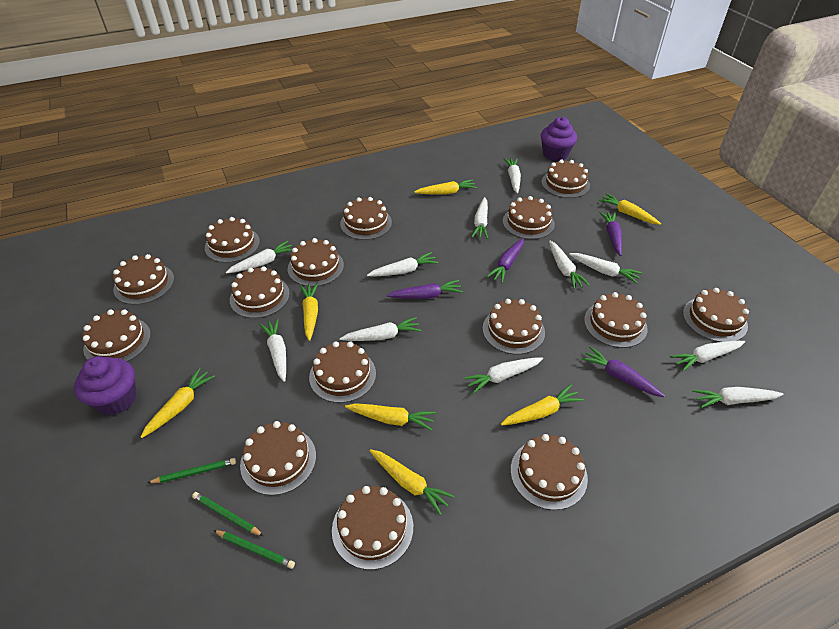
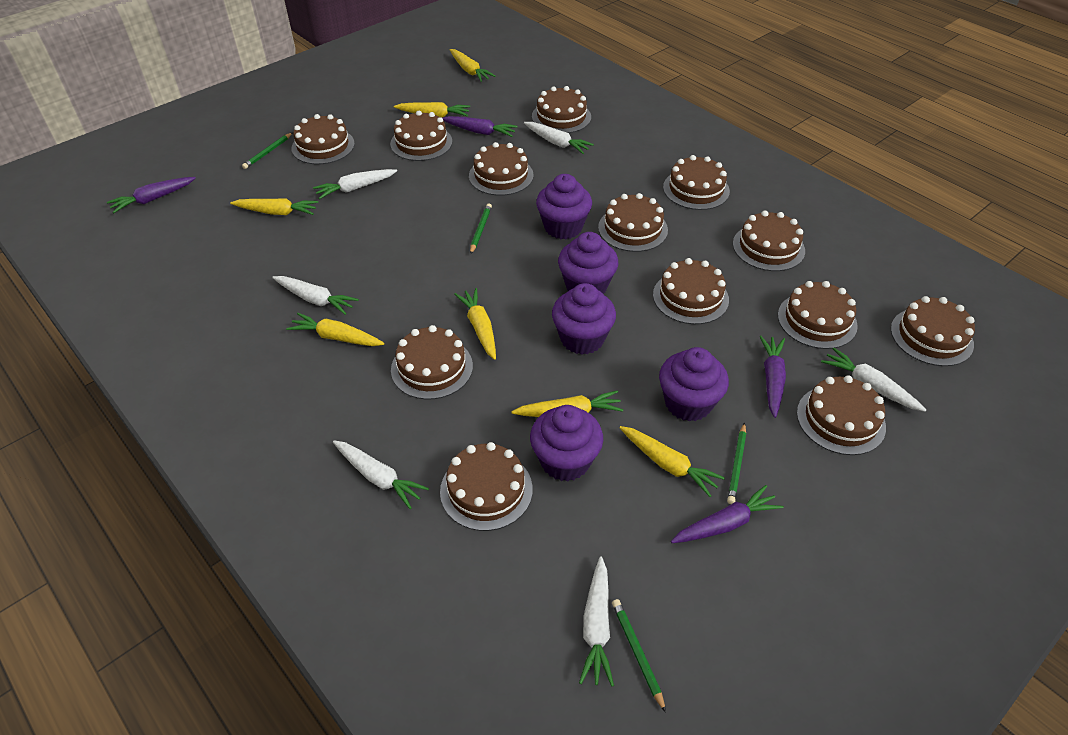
brown cake: 15 -> 13
green pencil: 3 -> 4
purple cupcake: 2 -> 5
white carrot: 11 -> 6

